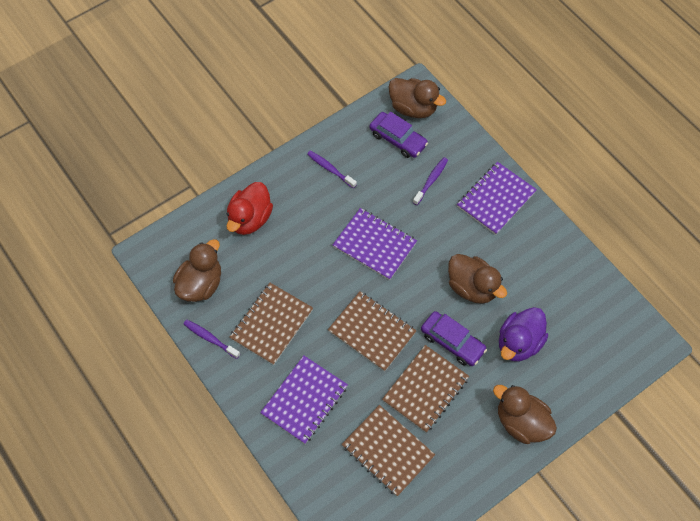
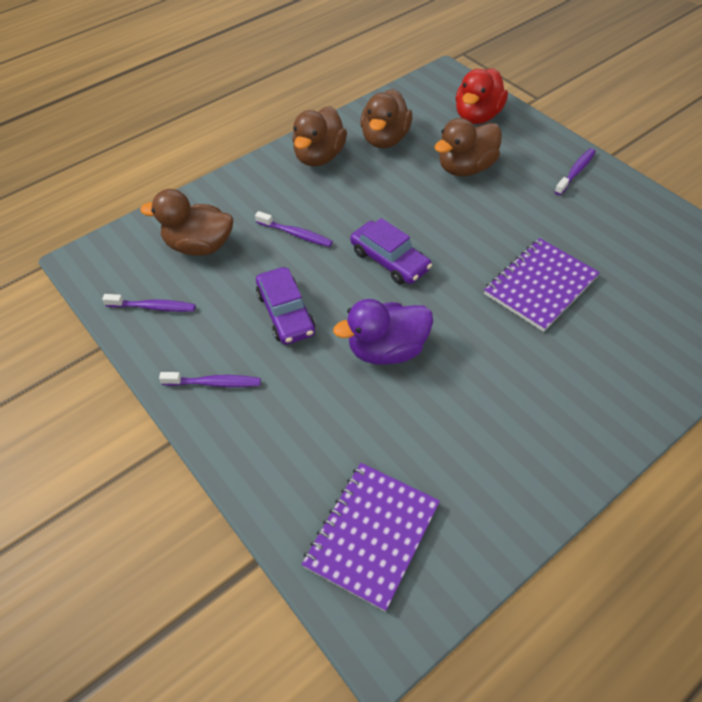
brown notebook: 4 -> 0
purple notebook: 3 -> 2
purple toothbrush: 3 -> 4

